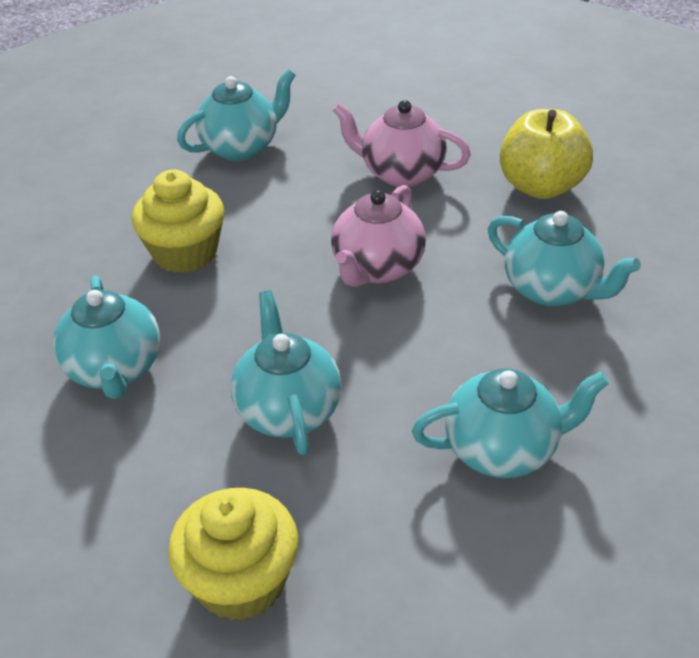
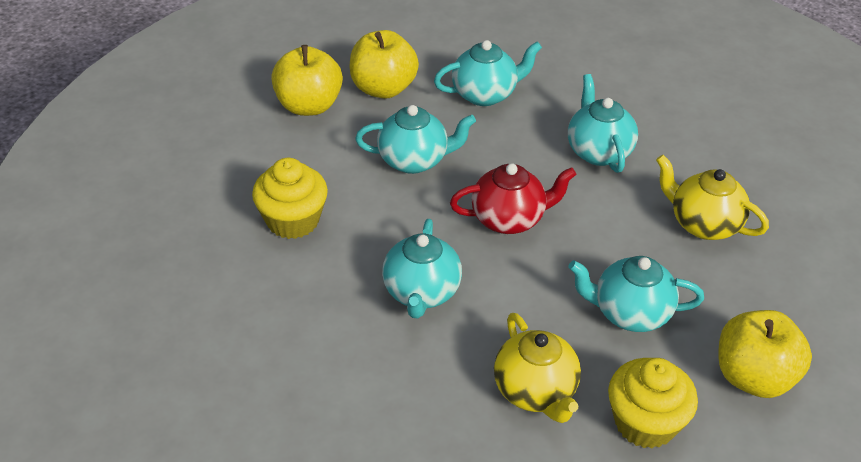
pink teapot: 2 -> 0
red teapot: 0 -> 1
yellow apple: 1 -> 3
yellow teapot: 0 -> 2

